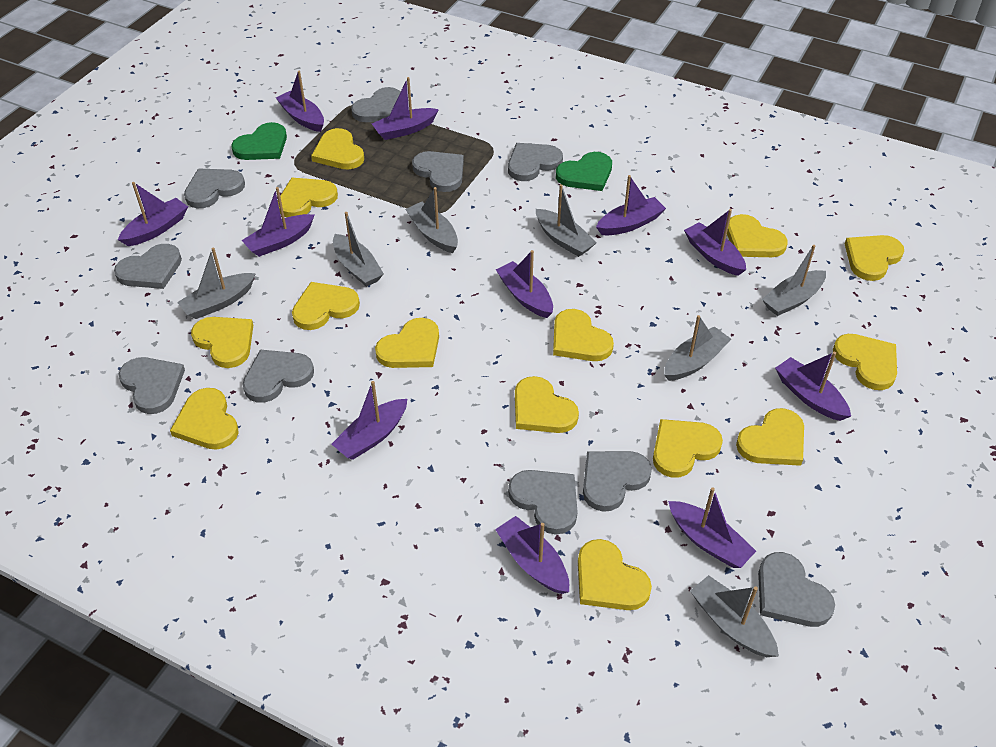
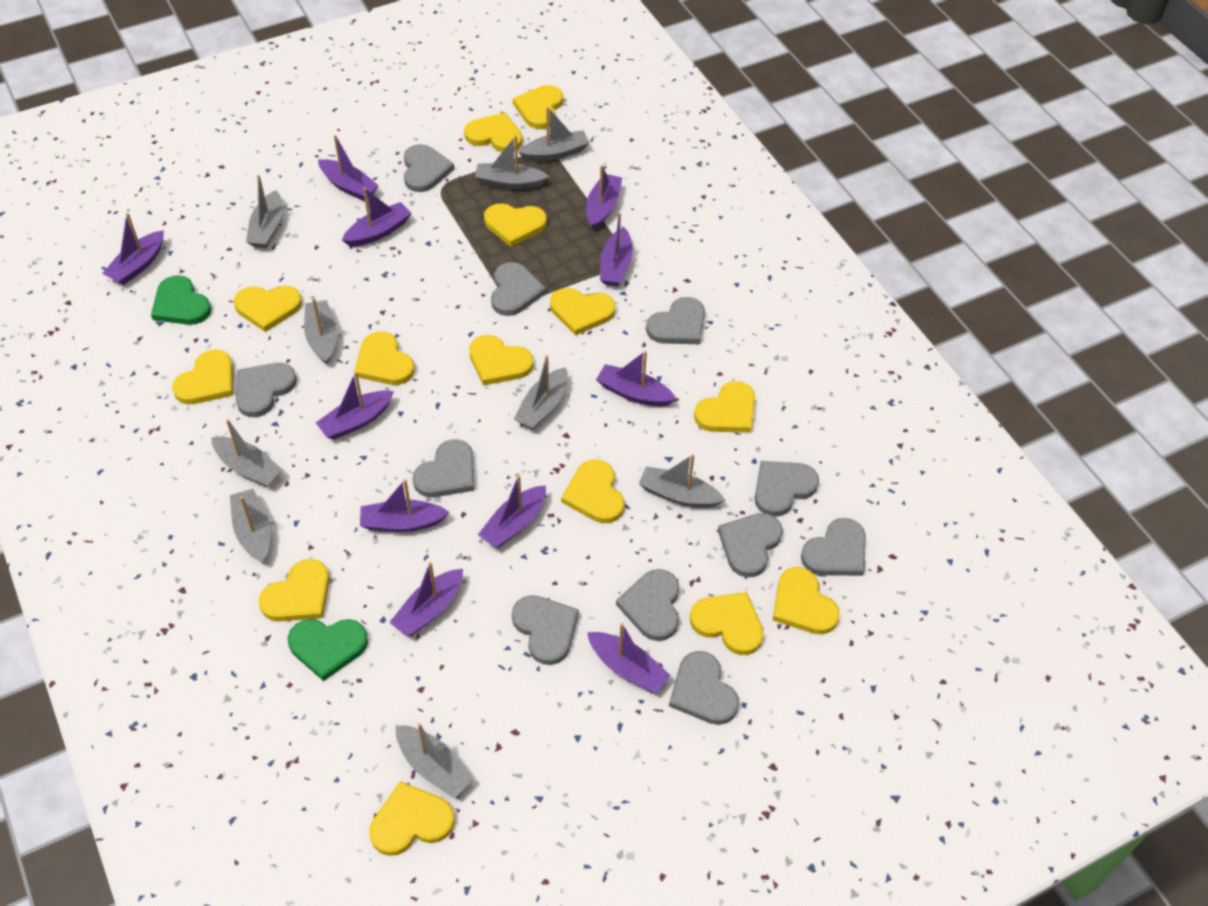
grey boat: 7 -> 9
grey heart: 10 -> 11

